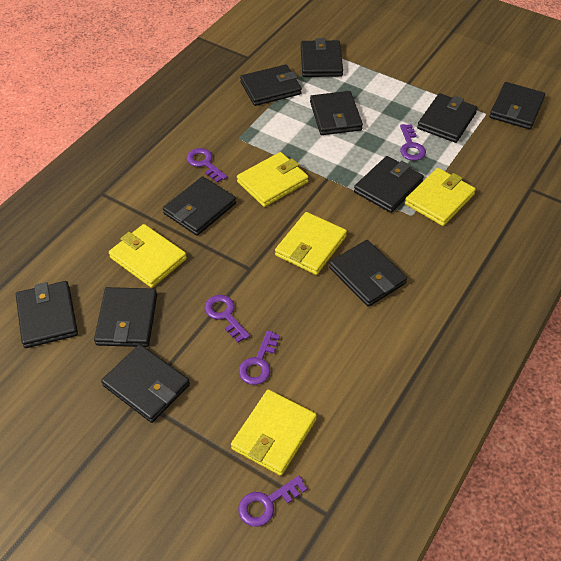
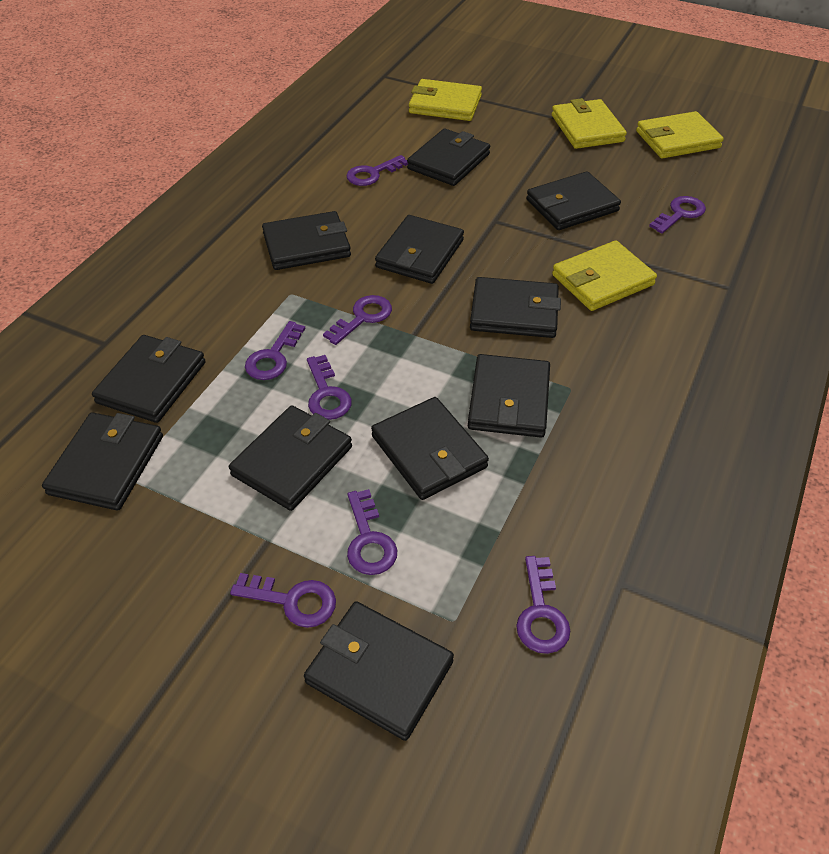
purple key: 5 -> 8
yellow wallet: 5 -> 4

